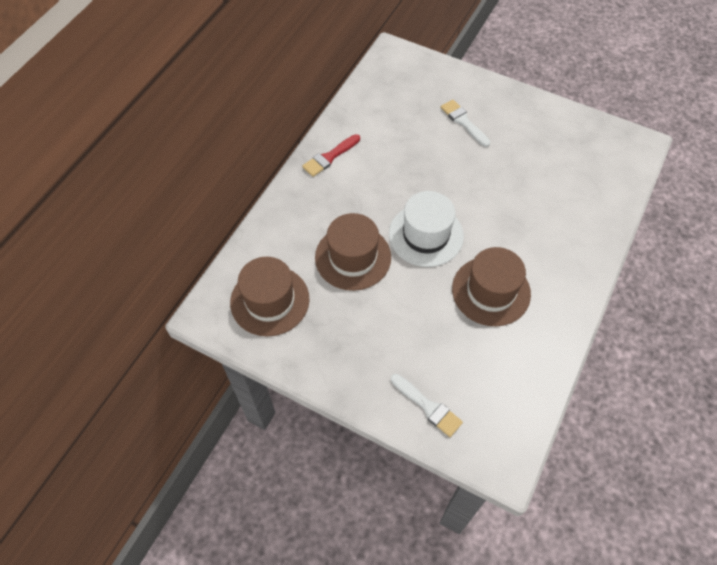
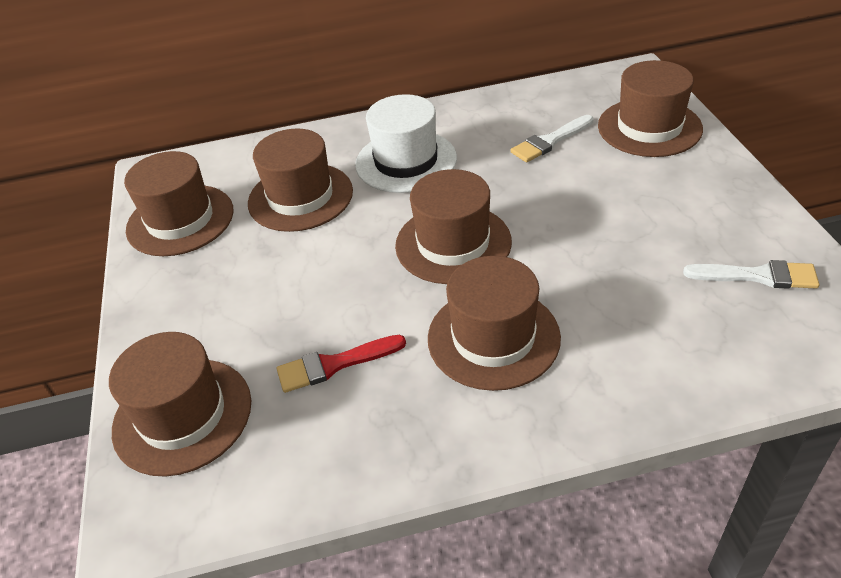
brown hat: 3 -> 6

